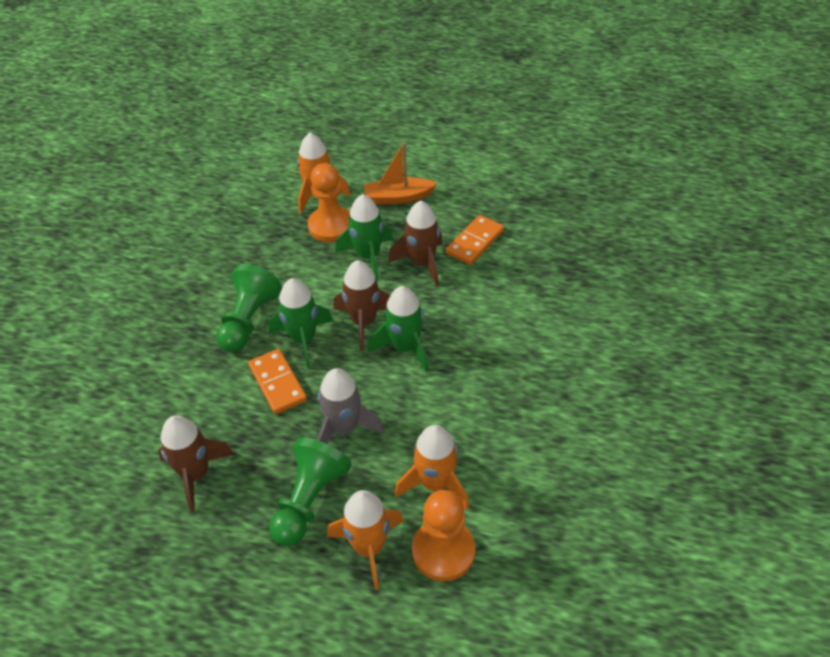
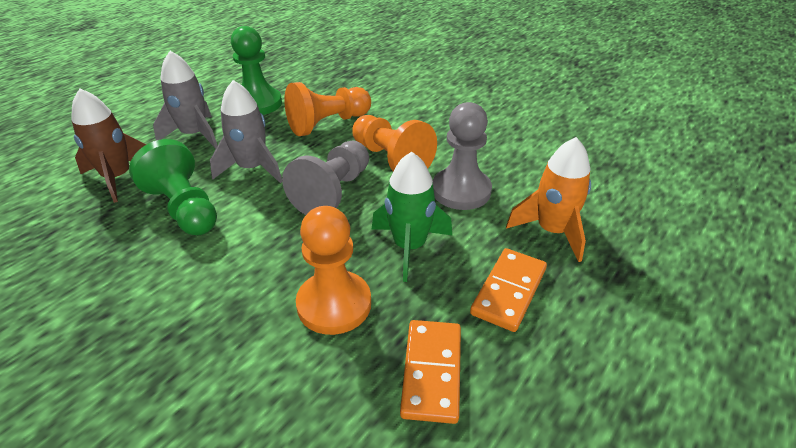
brown rocket: 3 -> 1
green rocket: 3 -> 1
grey pawn: 0 -> 2
grey rocket: 1 -> 2
orange boat: 1 -> 0
orange pawn: 2 -> 3
orange rocket: 3 -> 1

